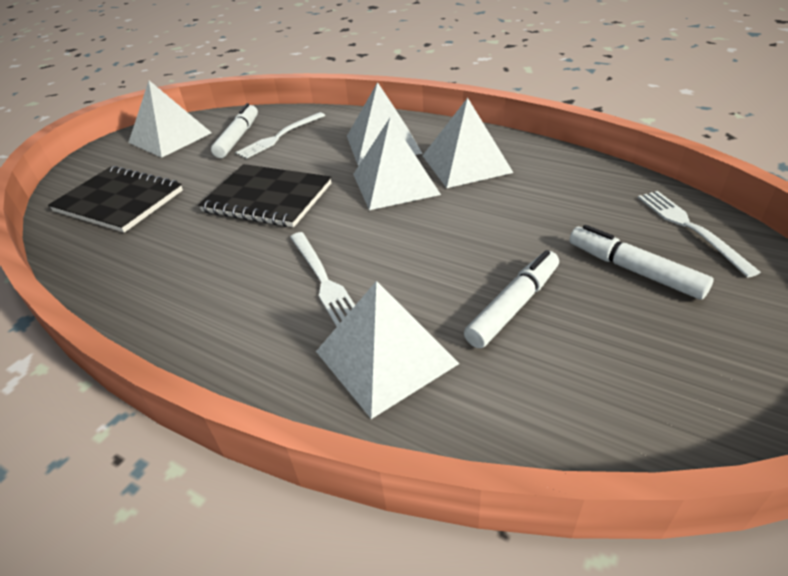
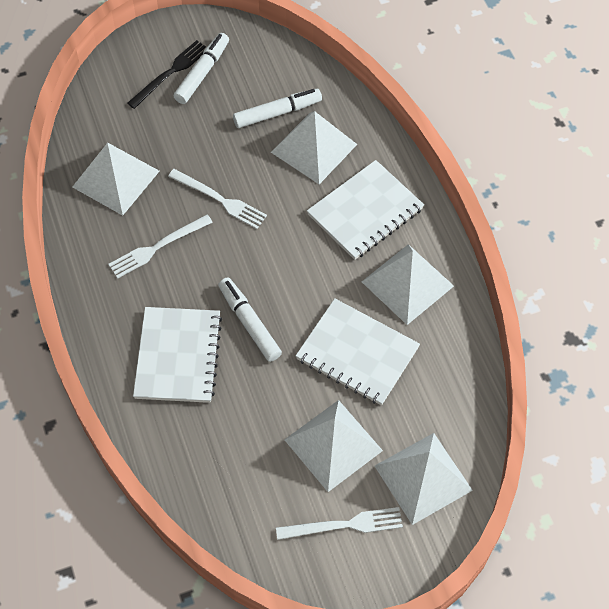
black fork: 0 -> 1
black notebook: 2 -> 0
white notebook: 0 -> 3

